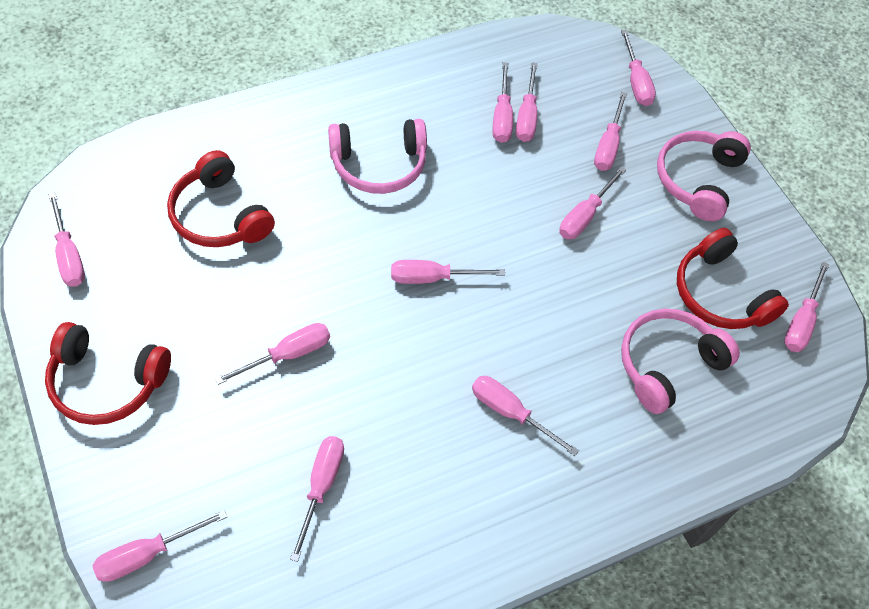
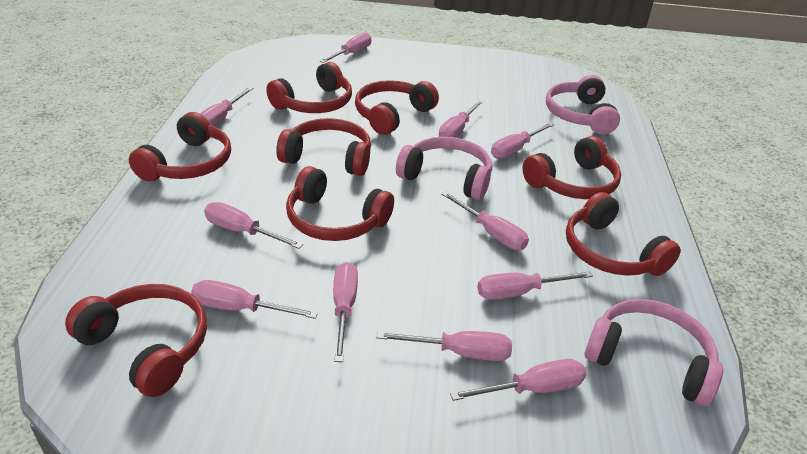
pink screwdriver: 12 -> 11
red headphones: 3 -> 8

